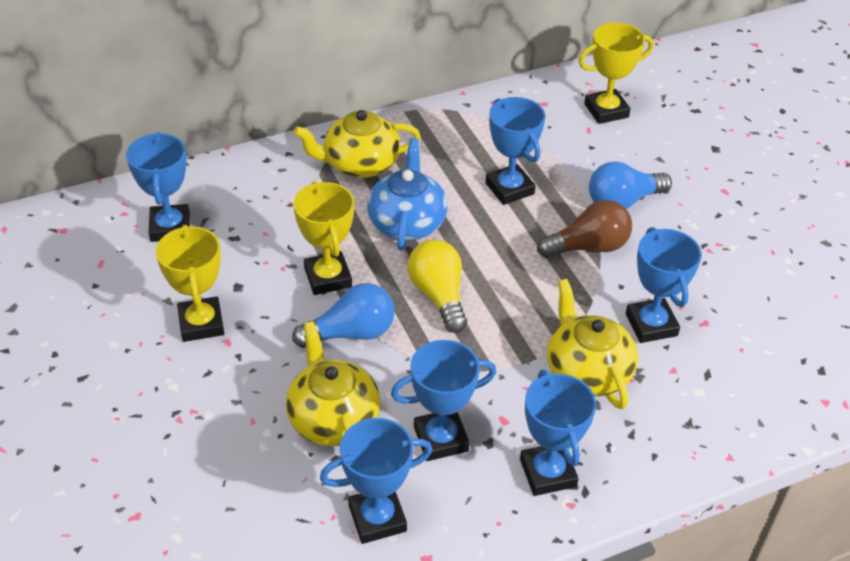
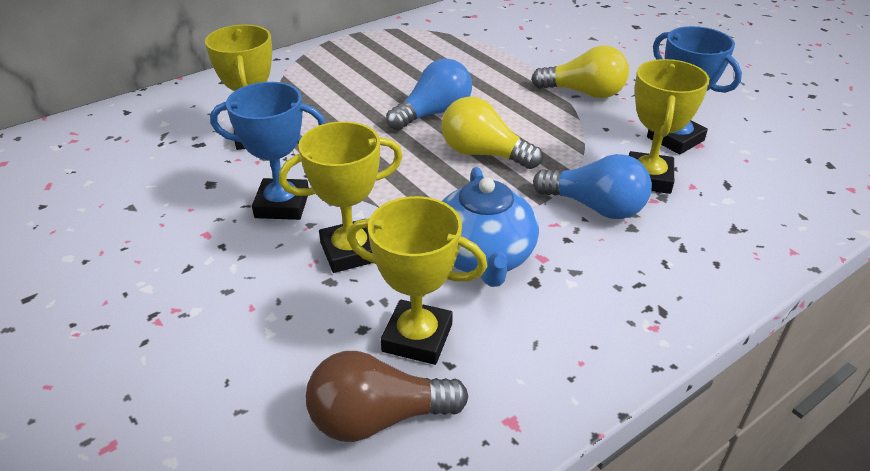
blue trophy: 6 -> 2
yellow light bulb: 1 -> 2
yellow teapot: 3 -> 0
yellow trophy: 3 -> 4

